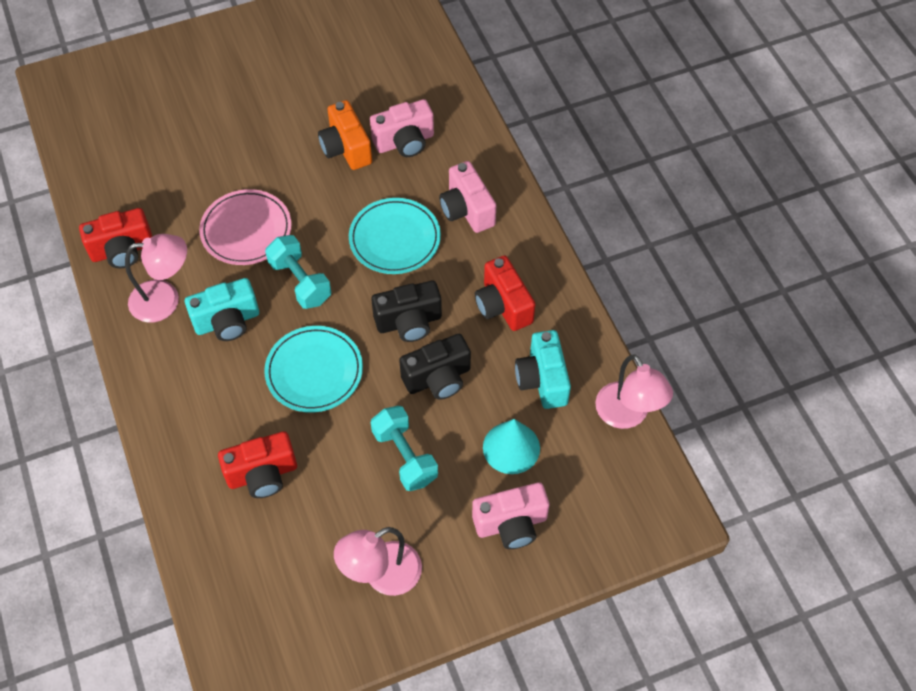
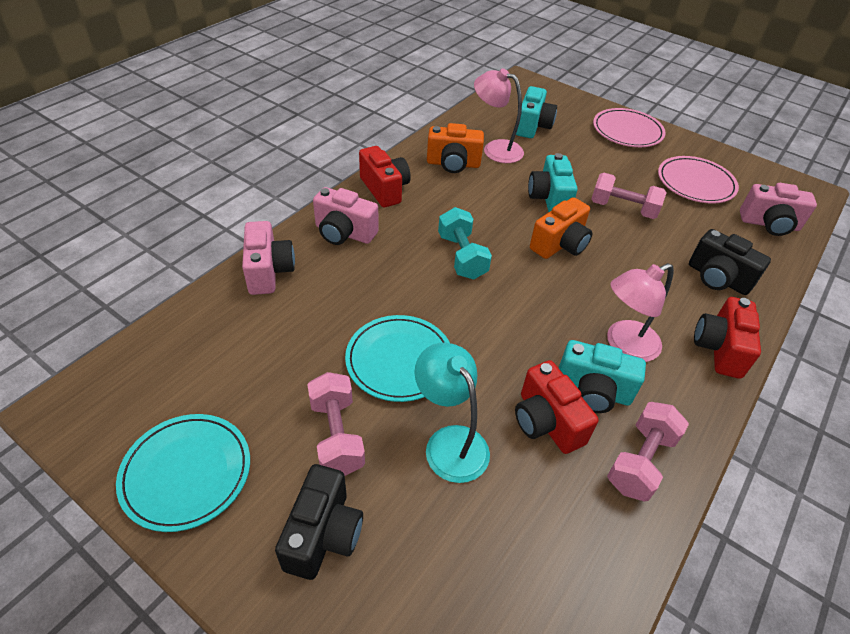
orange camera: 1 -> 2
pink dumbbell: 0 -> 3
pink lamp: 3 -> 2
pink plate: 1 -> 2
turquoise camera: 2 -> 3
turquoise cone: 1 -> 0
turquoise dumbbell: 2 -> 1
turquoise lamp: 0 -> 1

